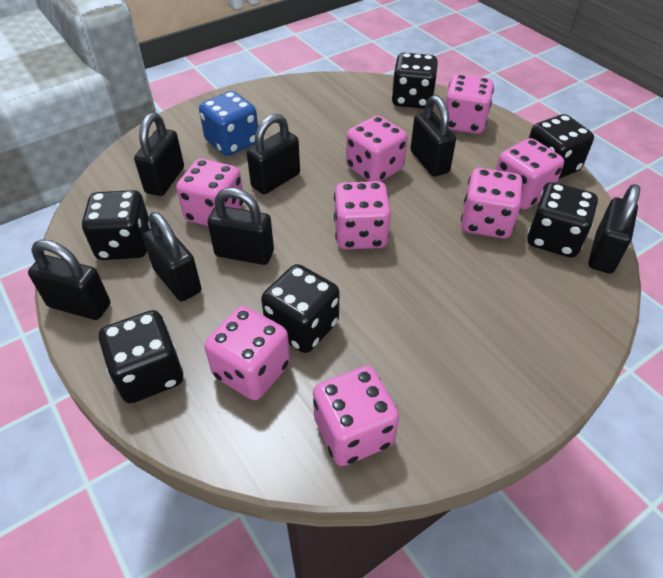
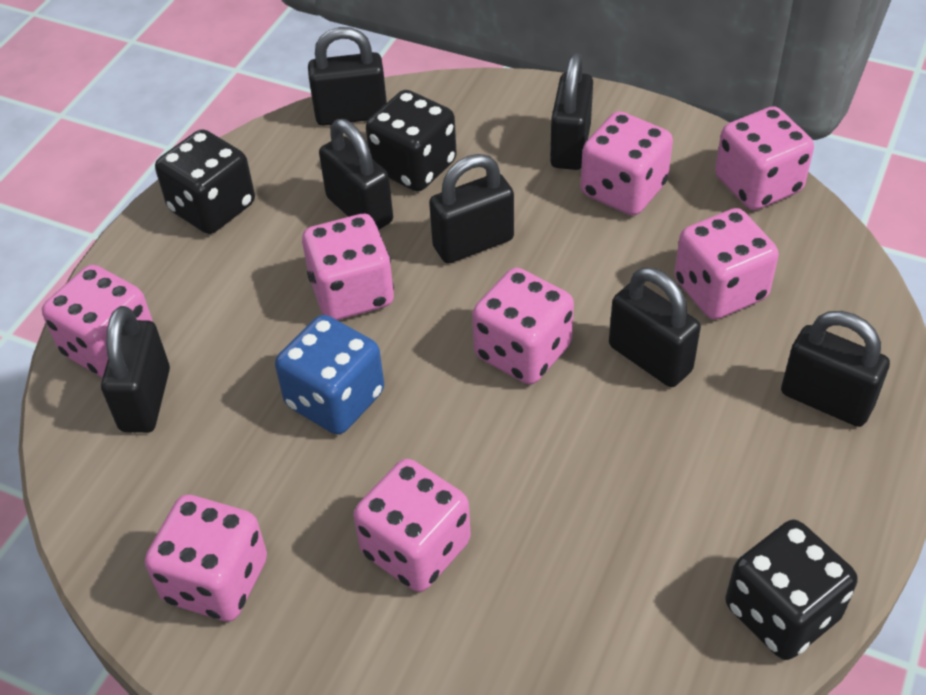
black dice: 6 -> 3

